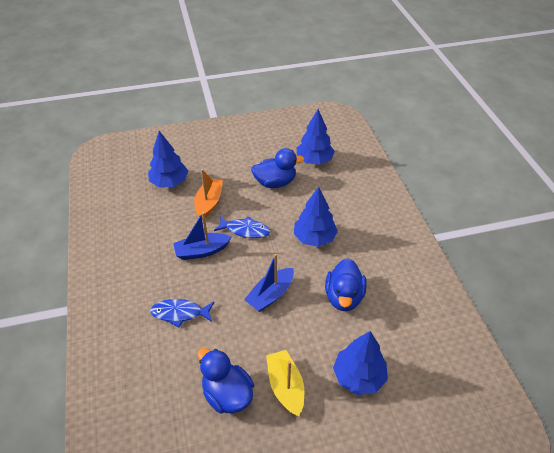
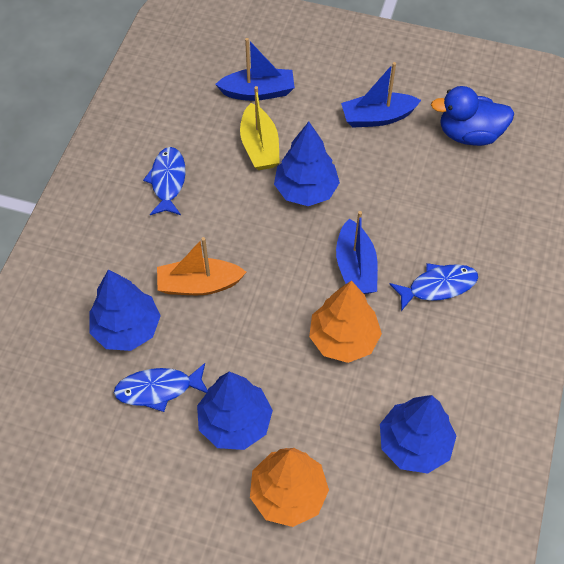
blue boat: 2 -> 3
blue duck: 3 -> 1
blue fish: 2 -> 3
orange tree: 0 -> 2

